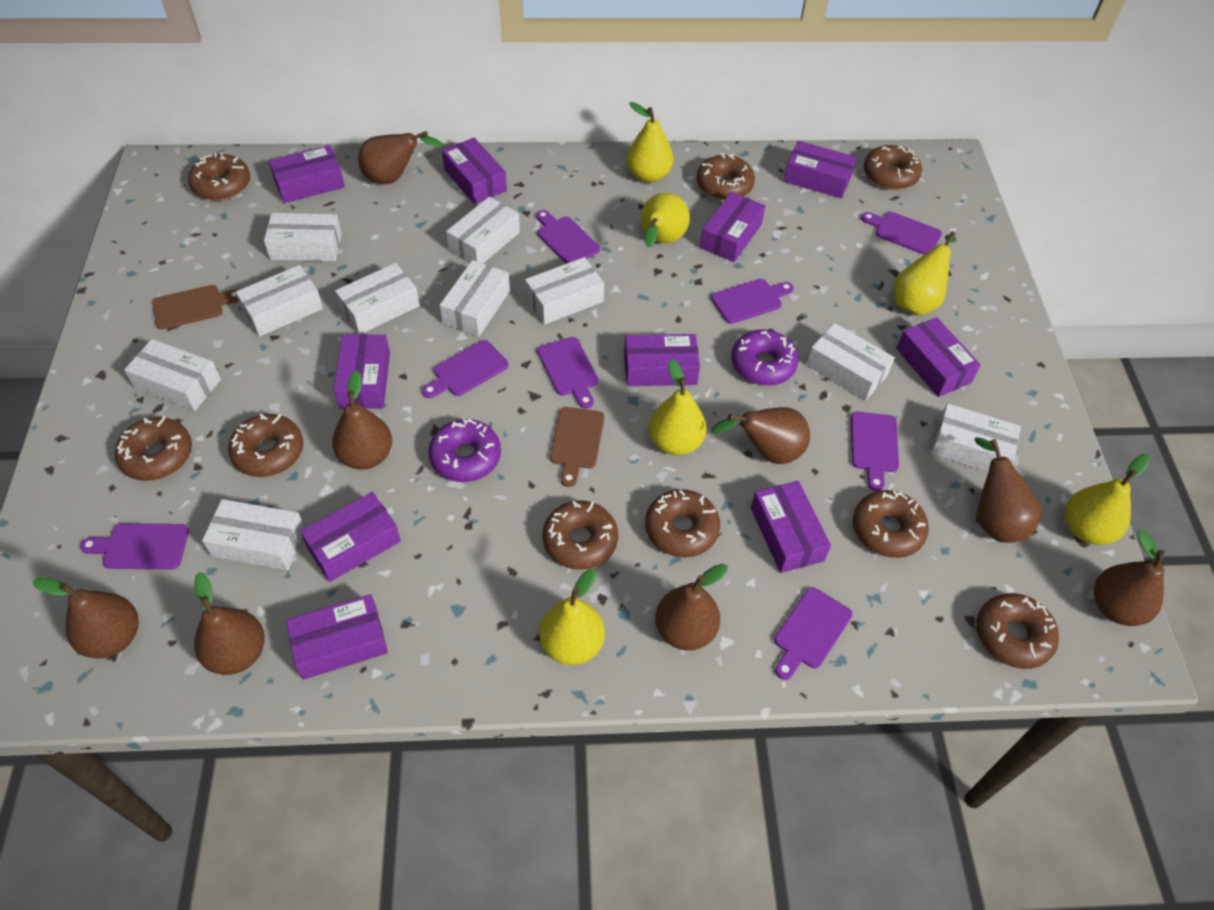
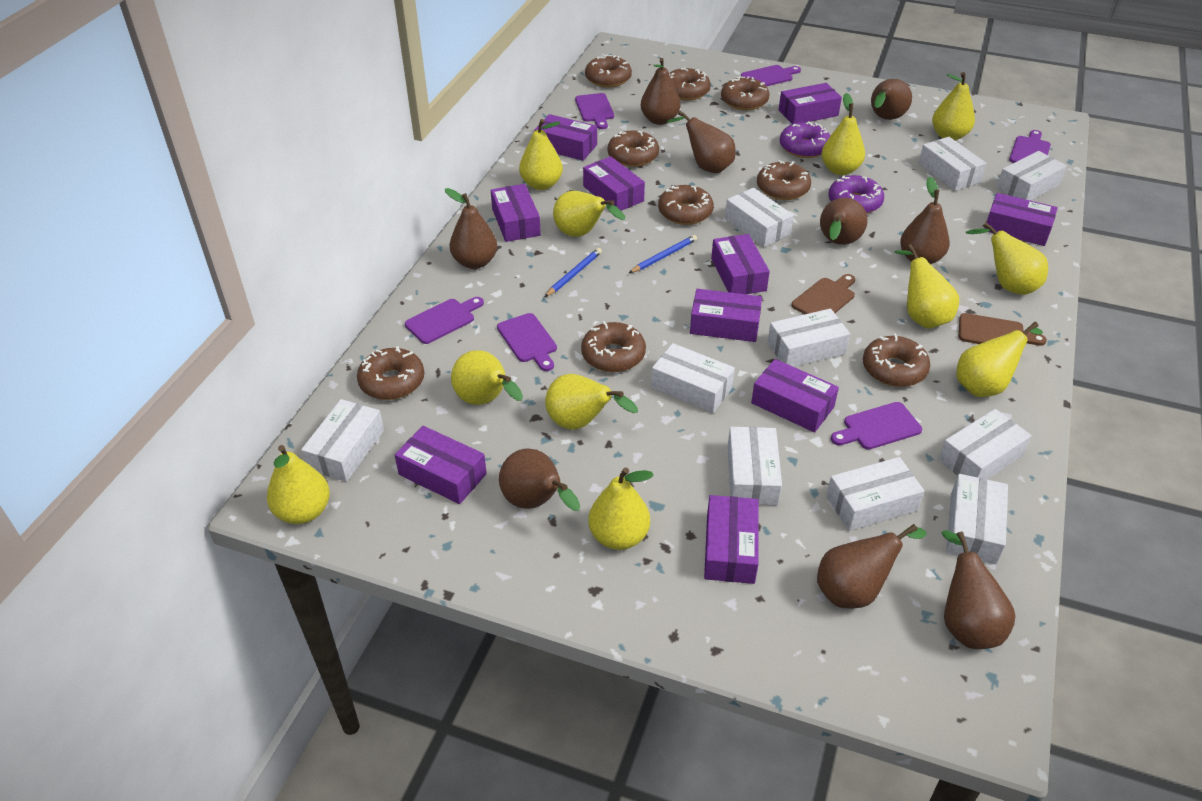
blue pencil: 0 -> 2
brown pear: 8 -> 9
purple cutting board: 8 -> 6
yellow pear: 6 -> 11

